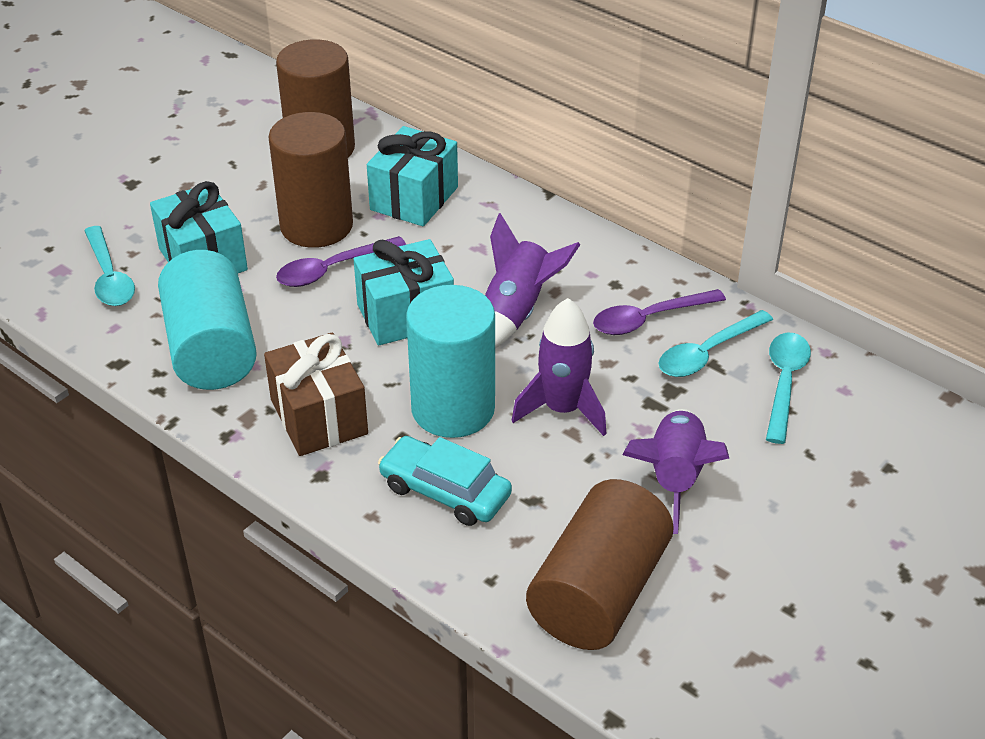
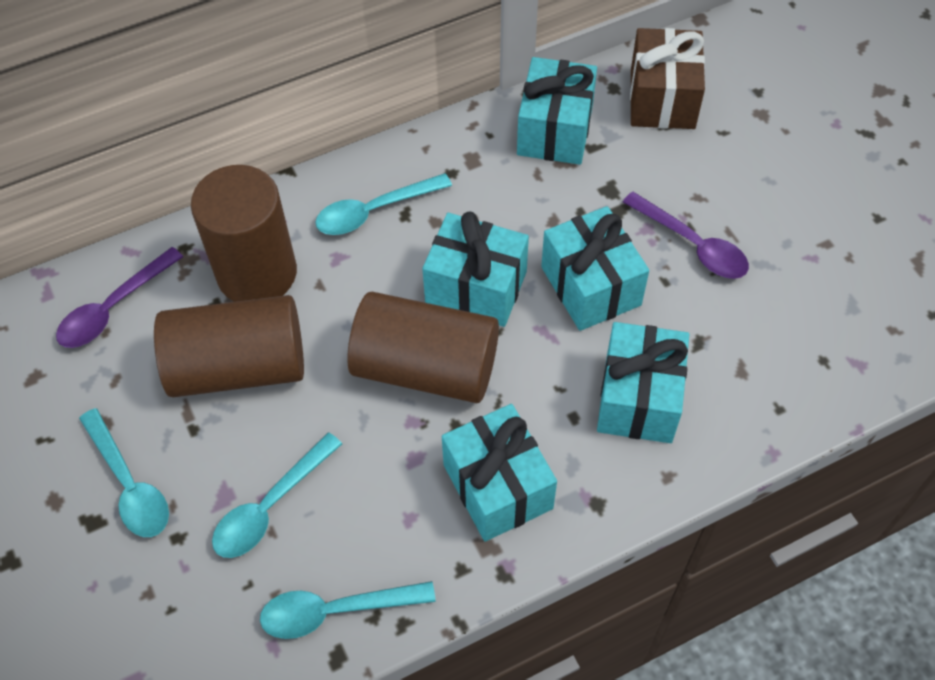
purple rocket: 3 -> 0
turquoise car: 1 -> 0
turquoise cylinder: 2 -> 0
turquoise gift: 3 -> 5
turquoise spoon: 3 -> 4

